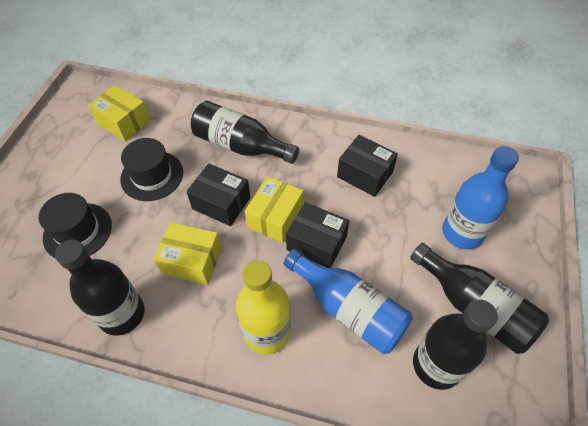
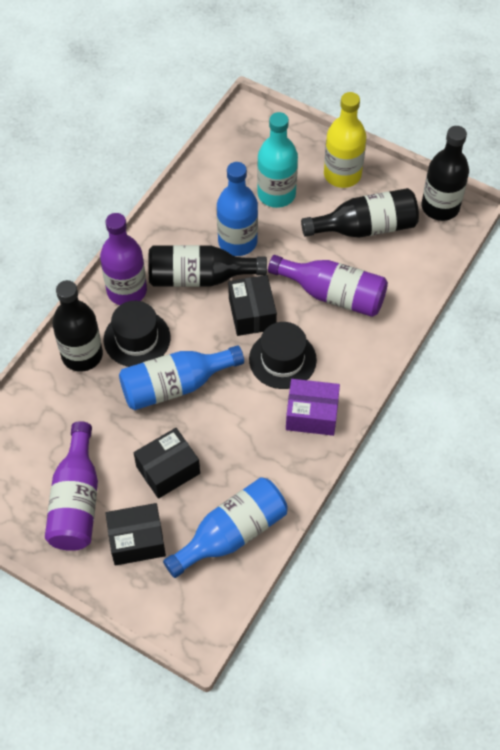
blue bottle: 2 -> 3
purple bottle: 0 -> 3
purple box: 0 -> 1
turquoise bottle: 0 -> 1
yellow box: 3 -> 0

